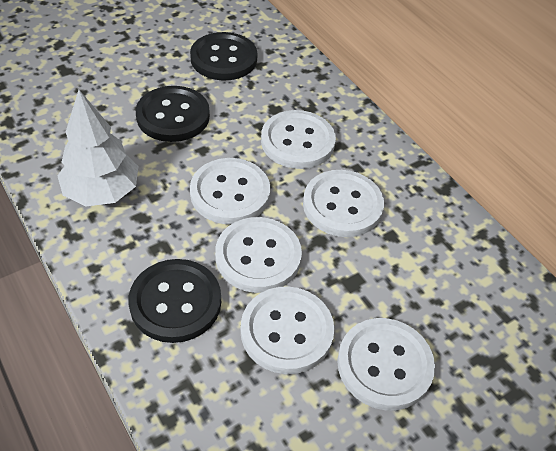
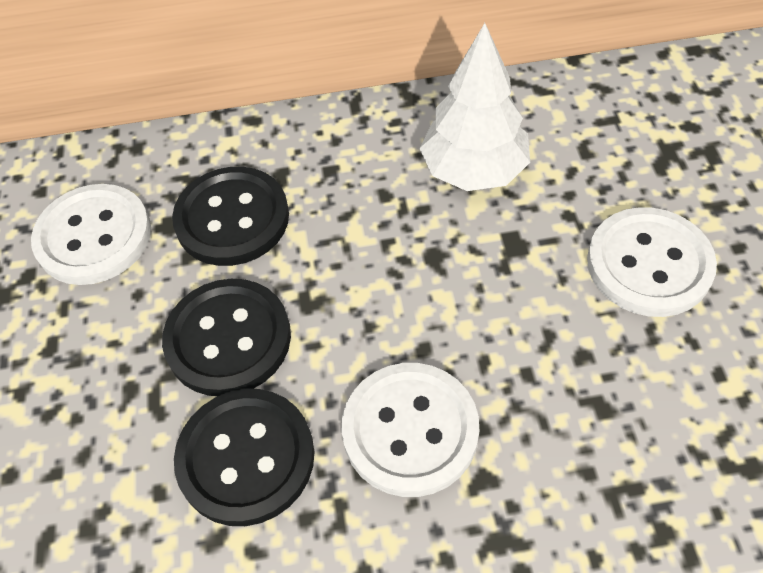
white button: 6 -> 3

